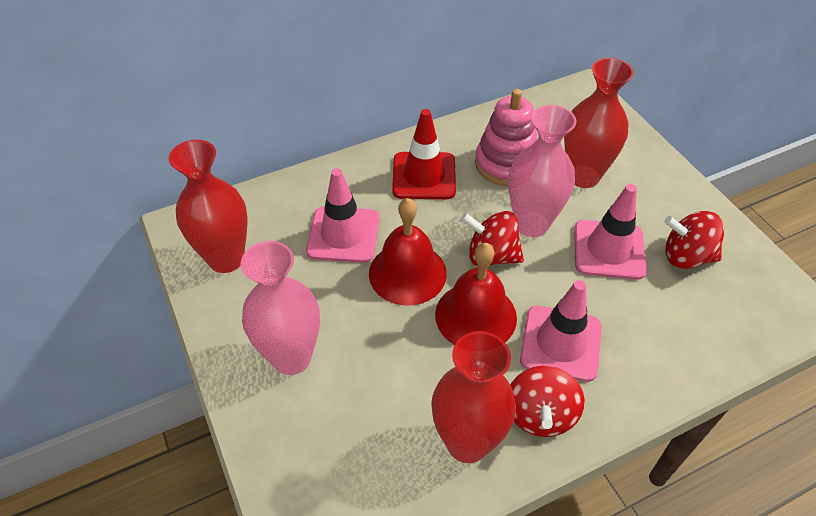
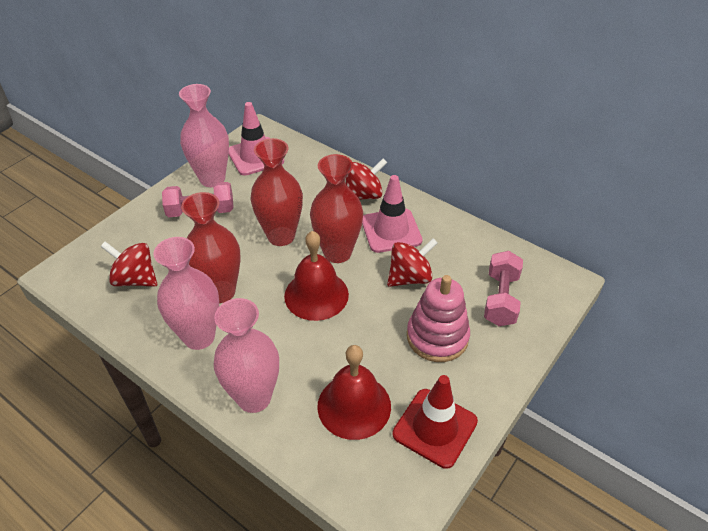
pink dumbbell: 0 -> 2
pink traffic cone: 3 -> 2
pink vase: 2 -> 3

